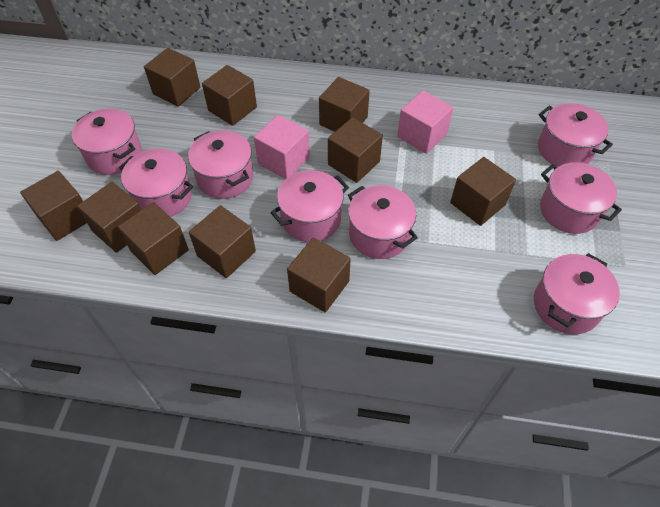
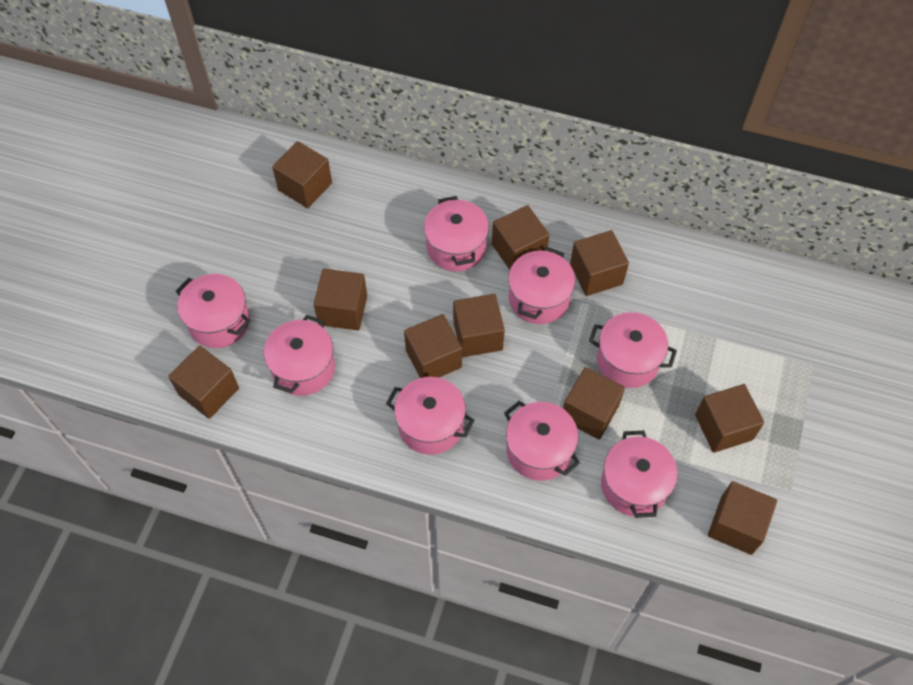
pink cube: 2 -> 0

